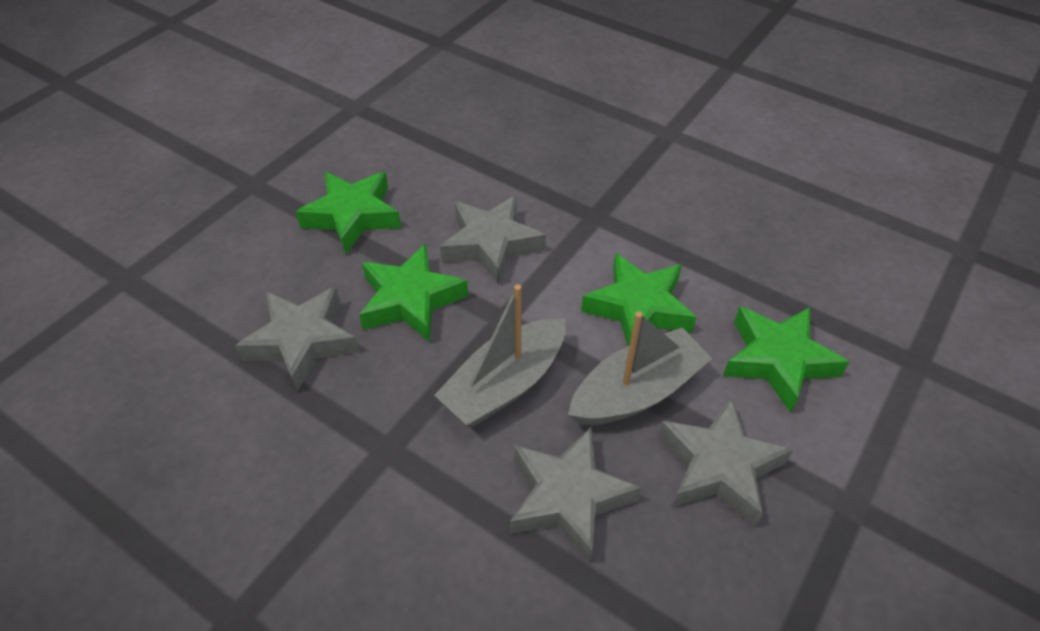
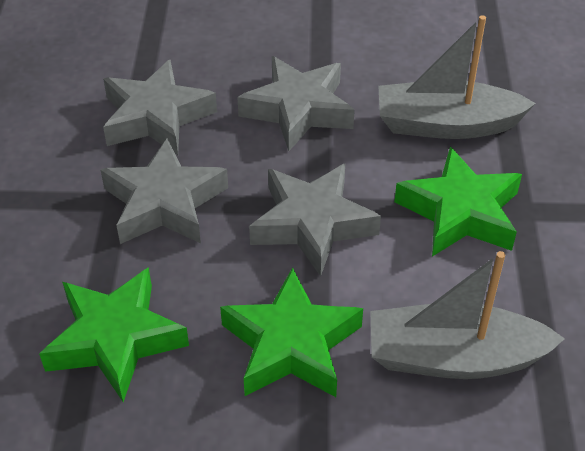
green star: 4 -> 3

